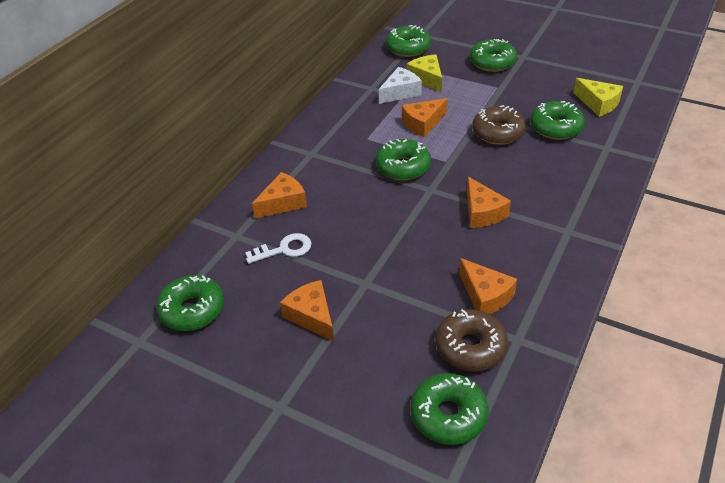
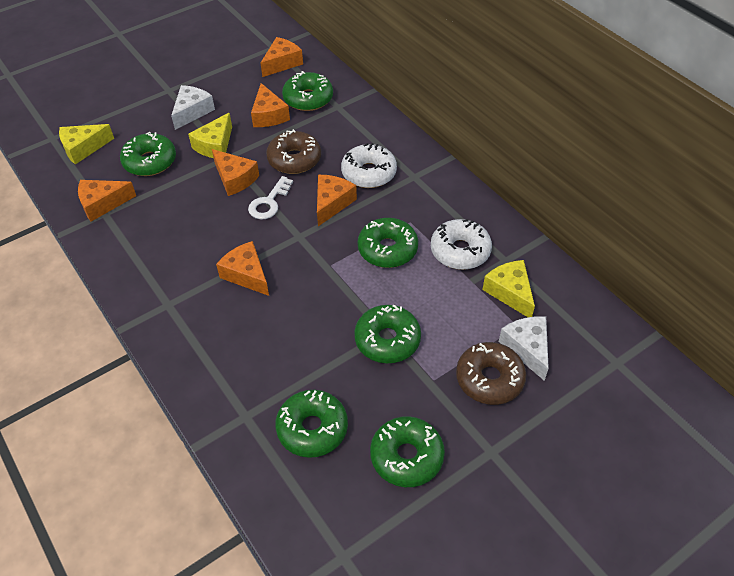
orange cheese: 5 -> 6
white cheese: 1 -> 2
white donut: 0 -> 2
yellow cheese: 2 -> 3

